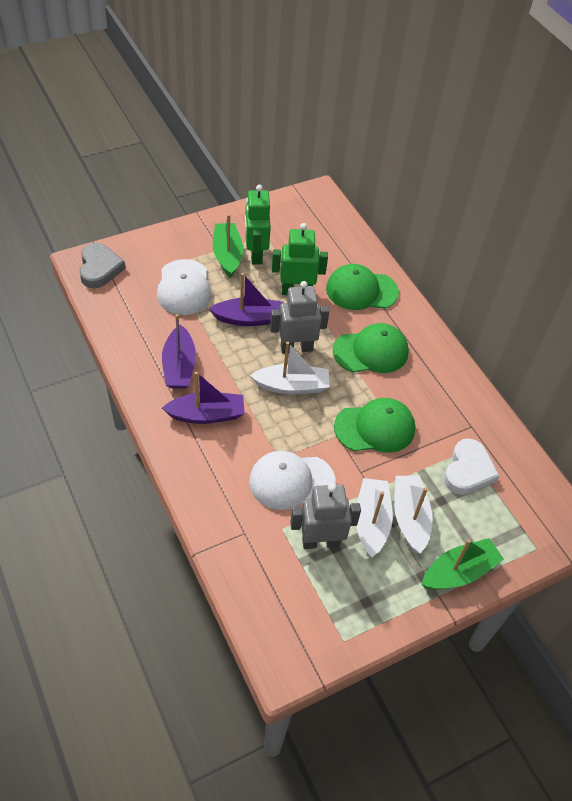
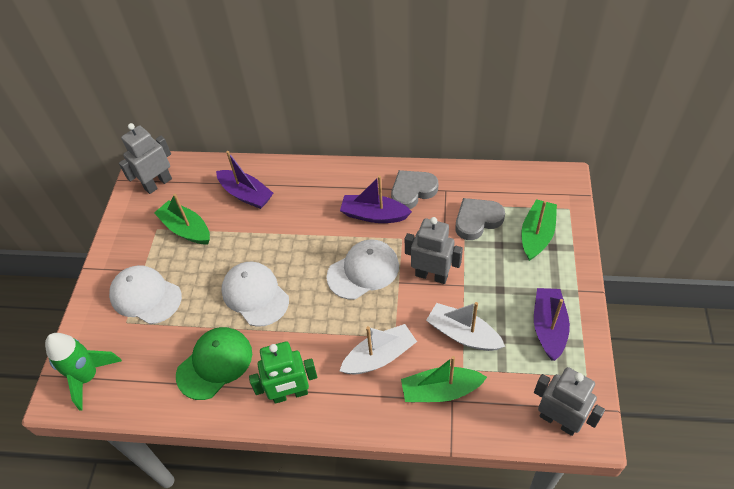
green boat: 2 -> 3
green cap: 3 -> 1
green robot: 2 -> 1
green rocket: 0 -> 1
grey heart: 1 -> 2
grey robot: 2 -> 3
white boat: 3 -> 2
white cap: 2 -> 3
white heart: 1 -> 0

